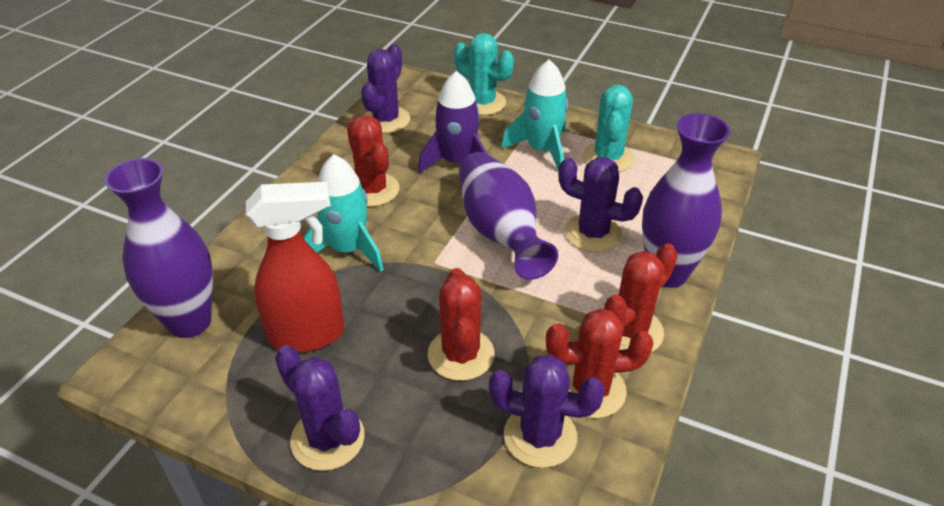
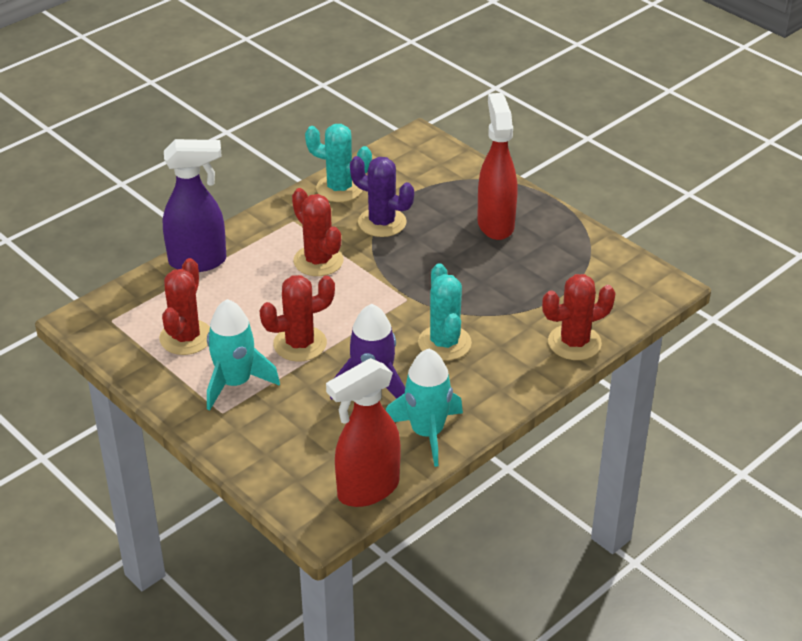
purple cactus: 4 -> 1
purple spray bottle: 0 -> 1
purple vase: 3 -> 0
red spray bottle: 1 -> 2

